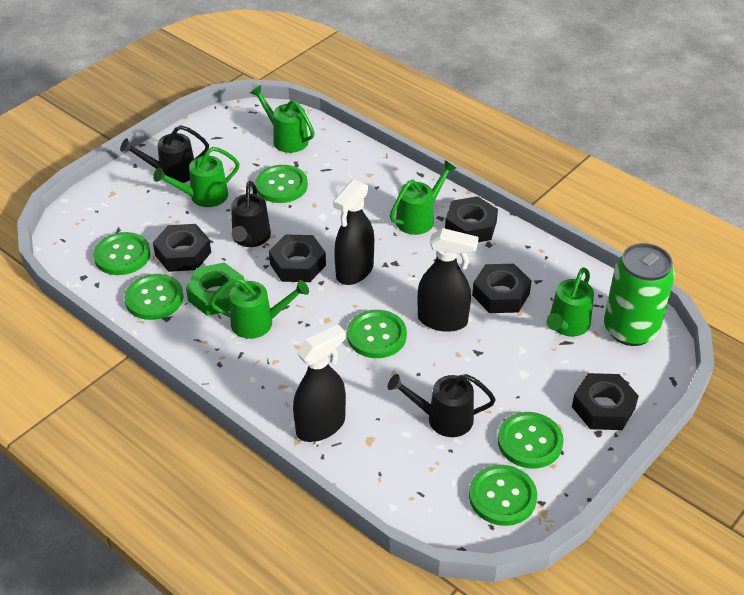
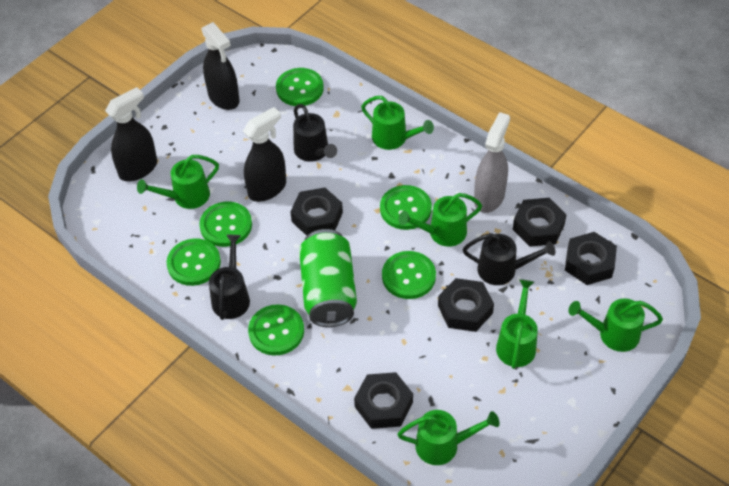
green nut: 1 -> 0
green watering can: 5 -> 6
grey spray bottle: 0 -> 1

